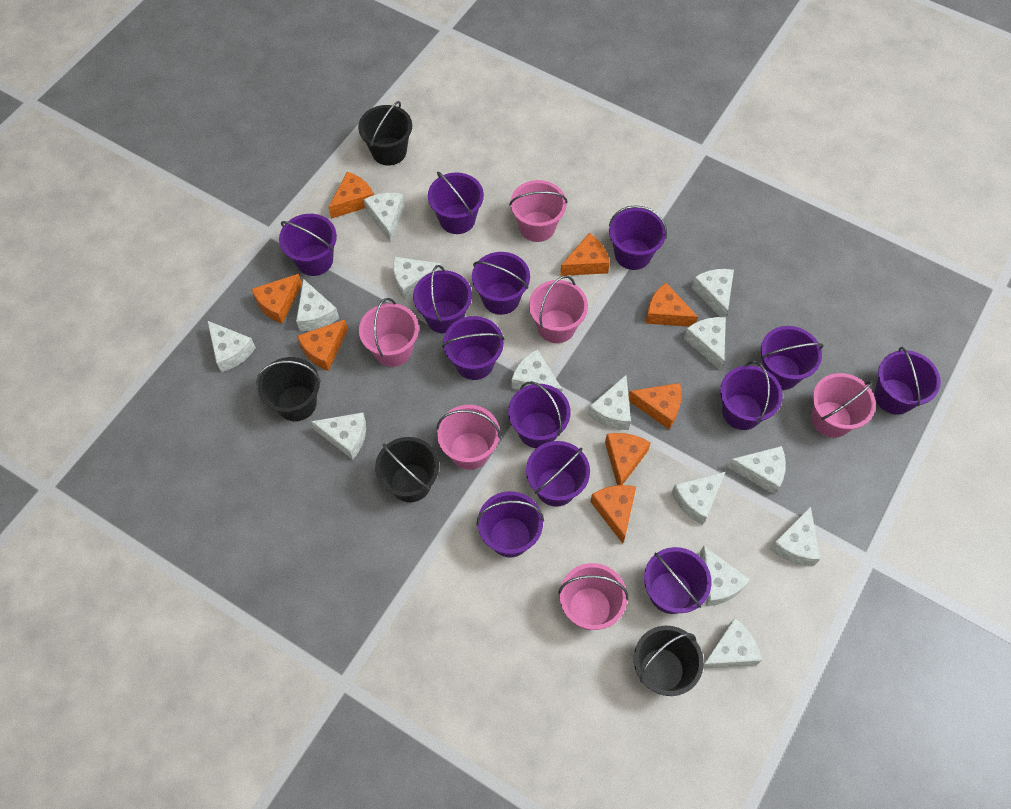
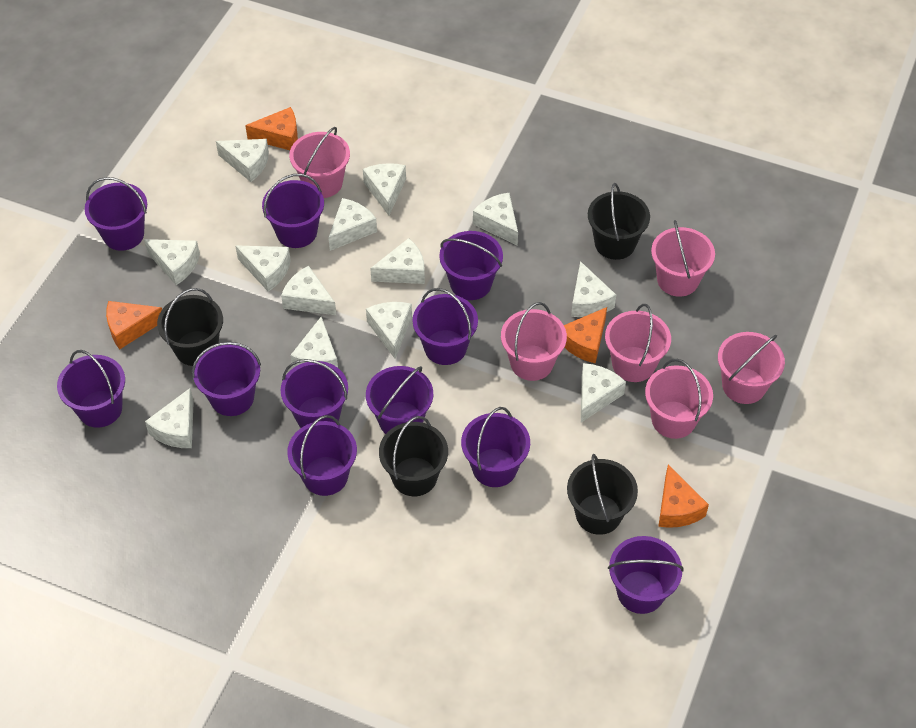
orange cheese: 8 -> 4
purple bucket: 13 -> 11
white cheese: 14 -> 13

